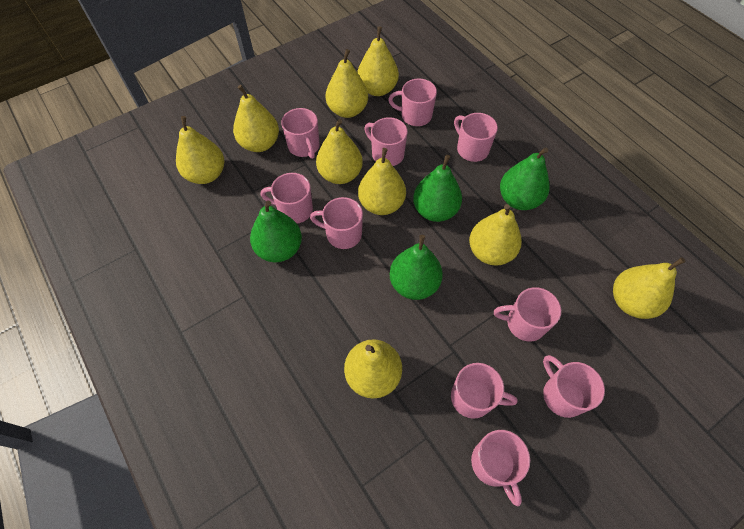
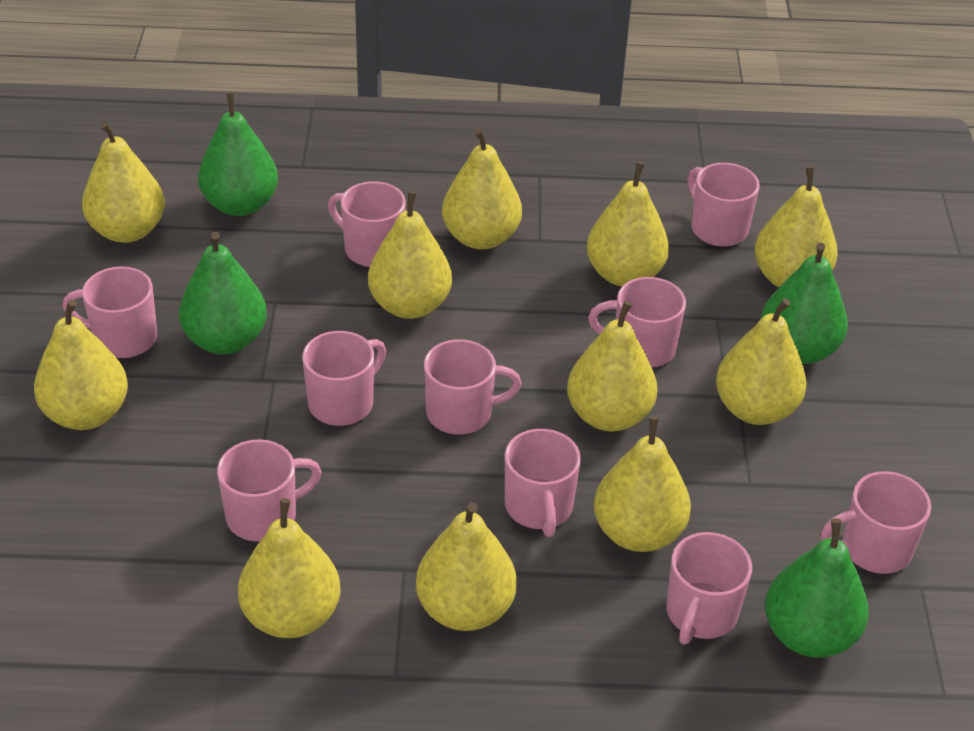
yellow pear: 9 -> 11

